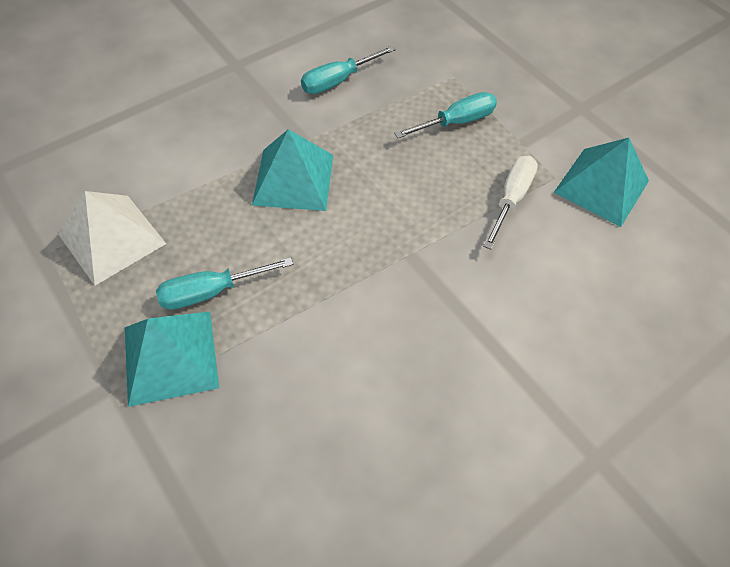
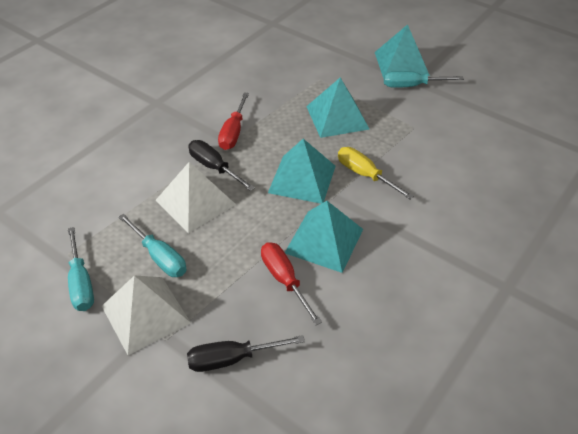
black screwdriver: 0 -> 2
red screwdriver: 0 -> 2
turquoise pyramid: 3 -> 4
white pyramid: 1 -> 2
white screwdriver: 1 -> 0
yellow screwdriver: 0 -> 1

